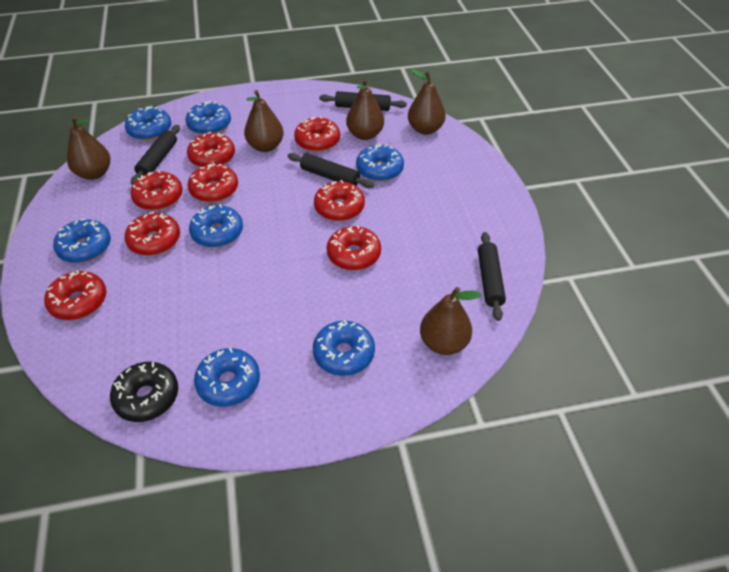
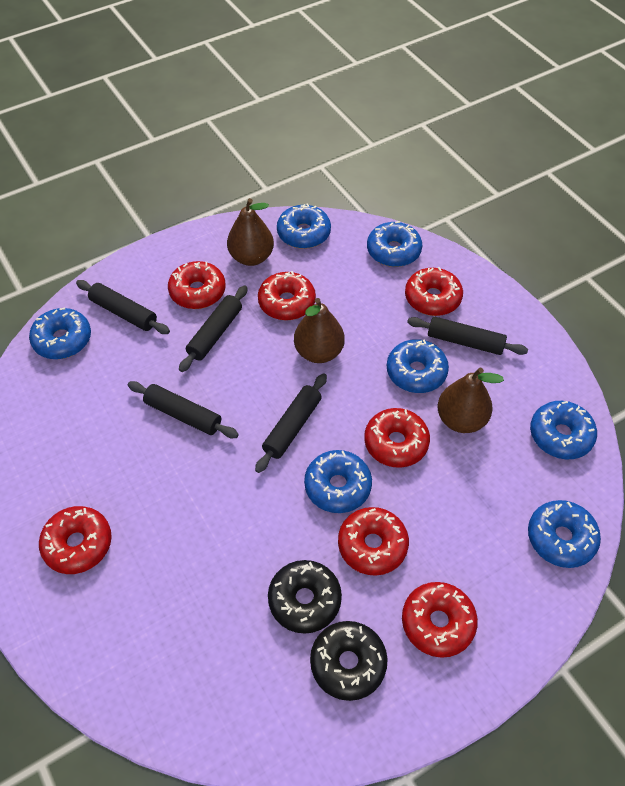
black donut: 1 -> 2
black rolling pin: 4 -> 5
brown pear: 5 -> 3
red donut: 8 -> 7

